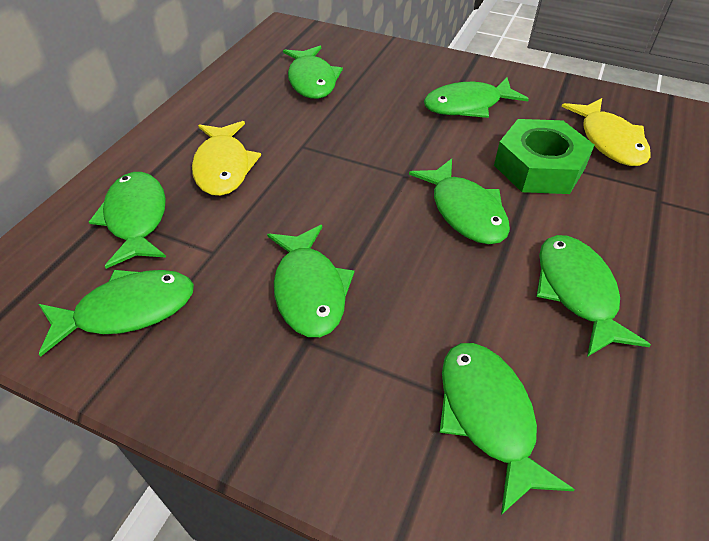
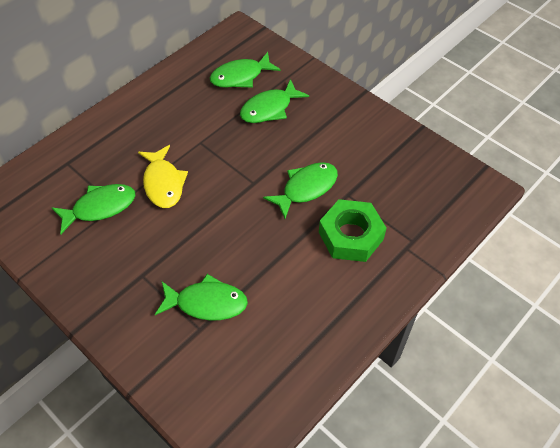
green fish: 8 -> 5
yellow fish: 2 -> 1

